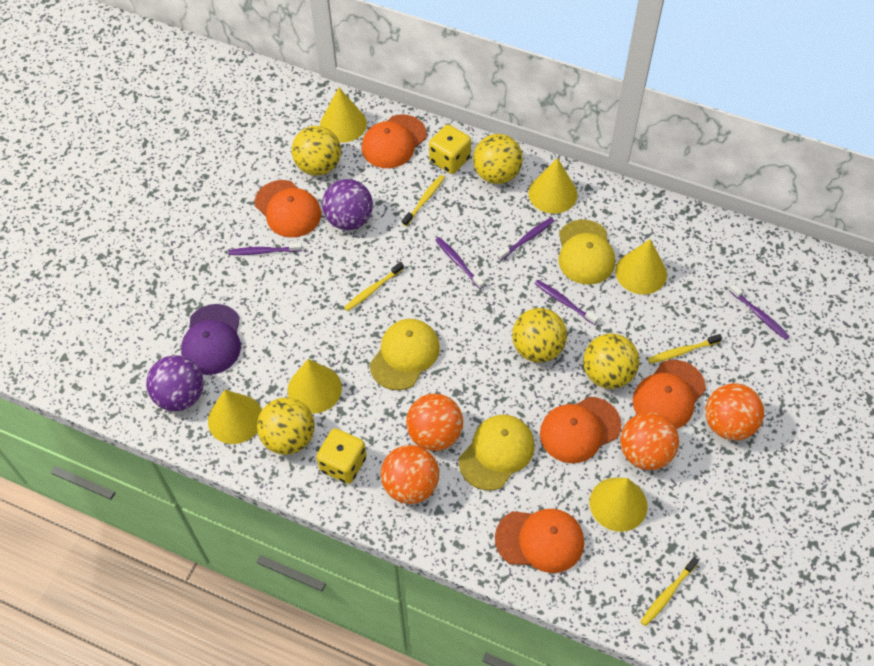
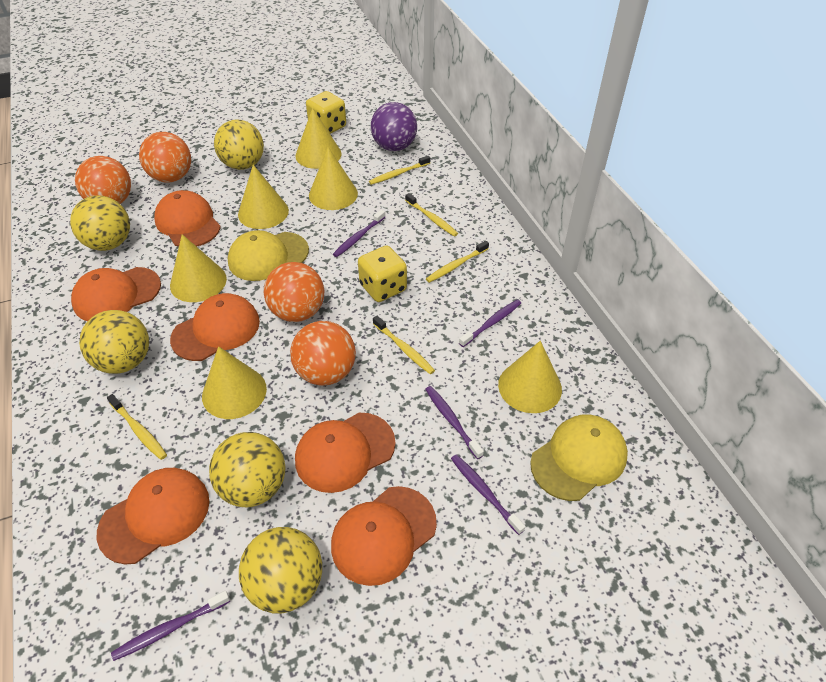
orange cap: 5 -> 6
purple ball: 2 -> 1
purple cap: 1 -> 0
yellow cap: 3 -> 2
yellow toothbrush: 4 -> 5

